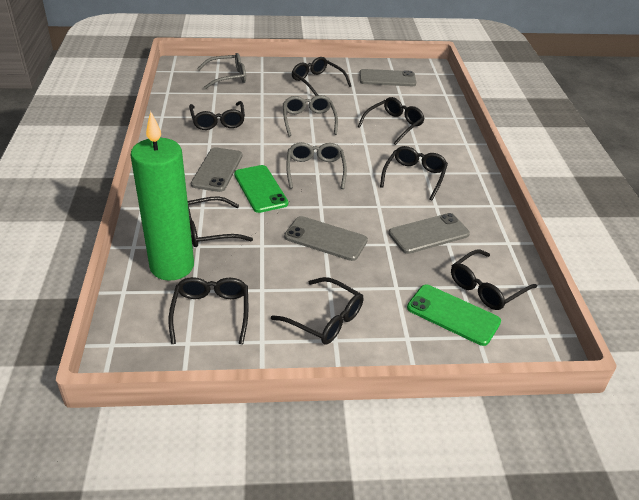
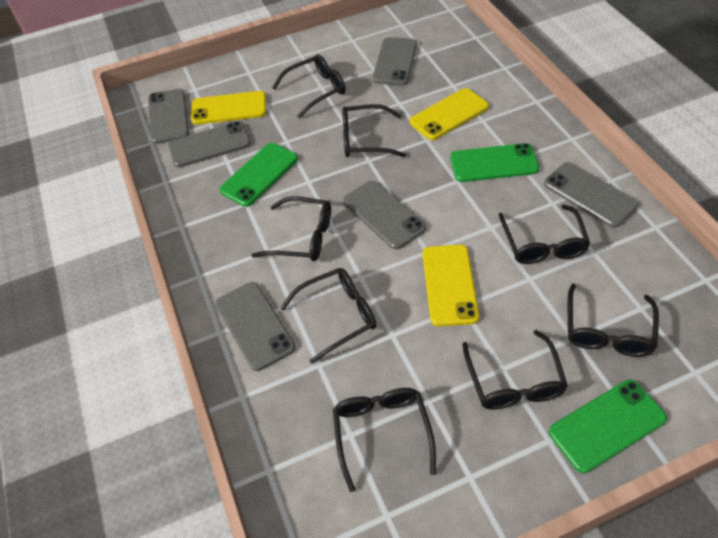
green candle: 1 -> 0
green phone: 2 -> 3
grey glasses: 3 -> 0
grey phone: 4 -> 6
yellow phone: 0 -> 3

